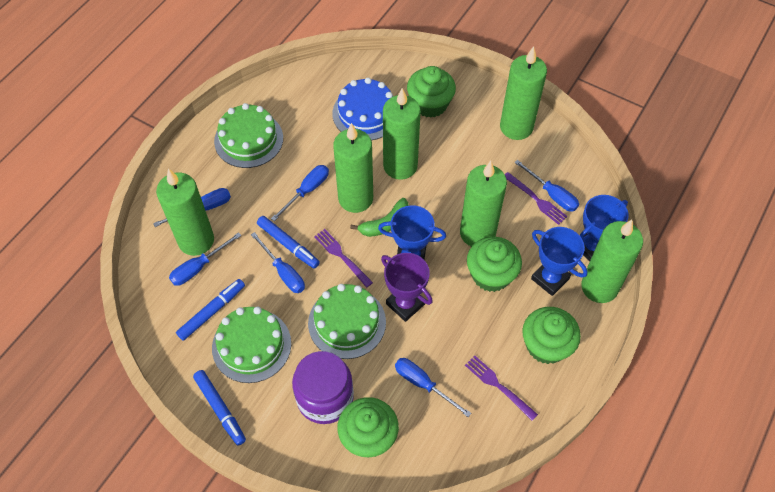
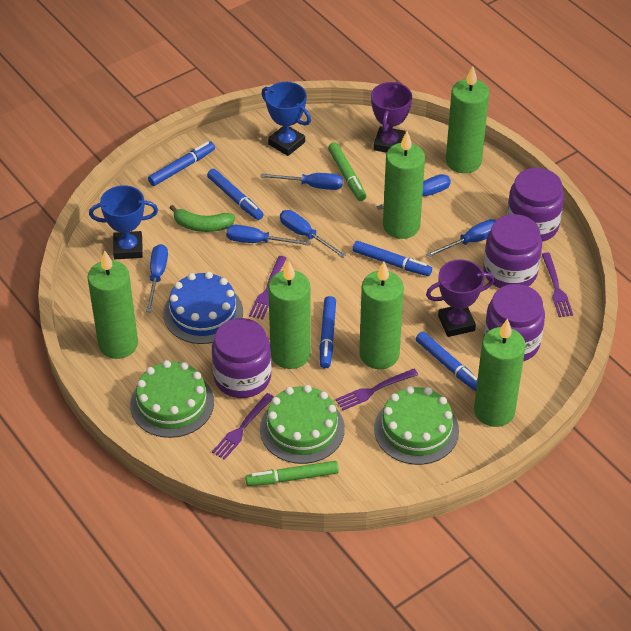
blue marker: 3 -> 5
blue trophy: 3 -> 2
green cupcake: 4 -> 0
green marker: 0 -> 2
purple fork: 3 -> 4
purple jar: 1 -> 4
purple trophy: 1 -> 2

